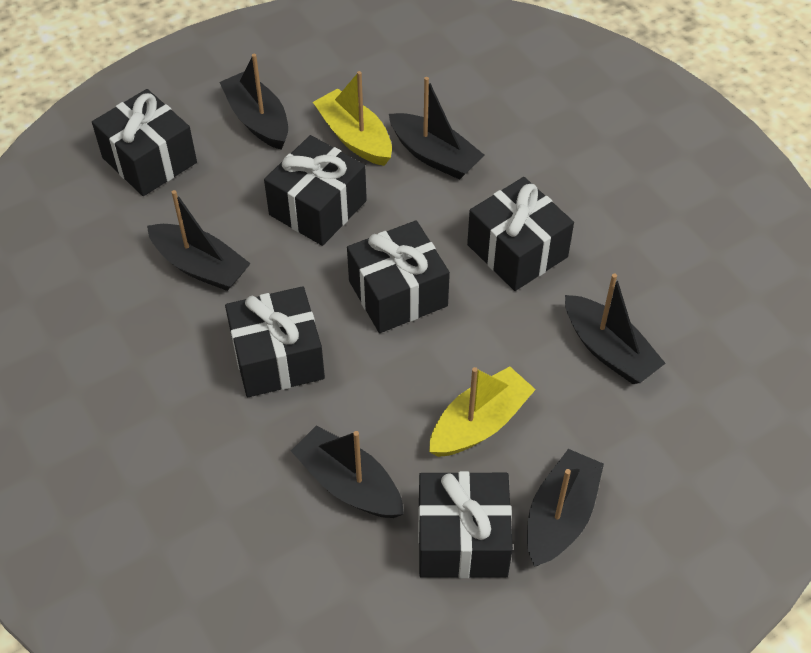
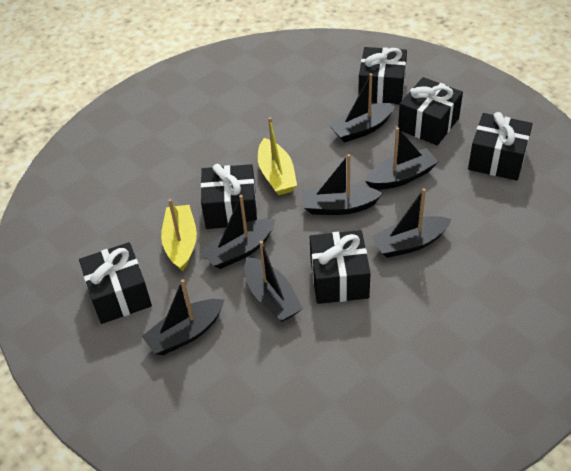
black boat: 6 -> 7

